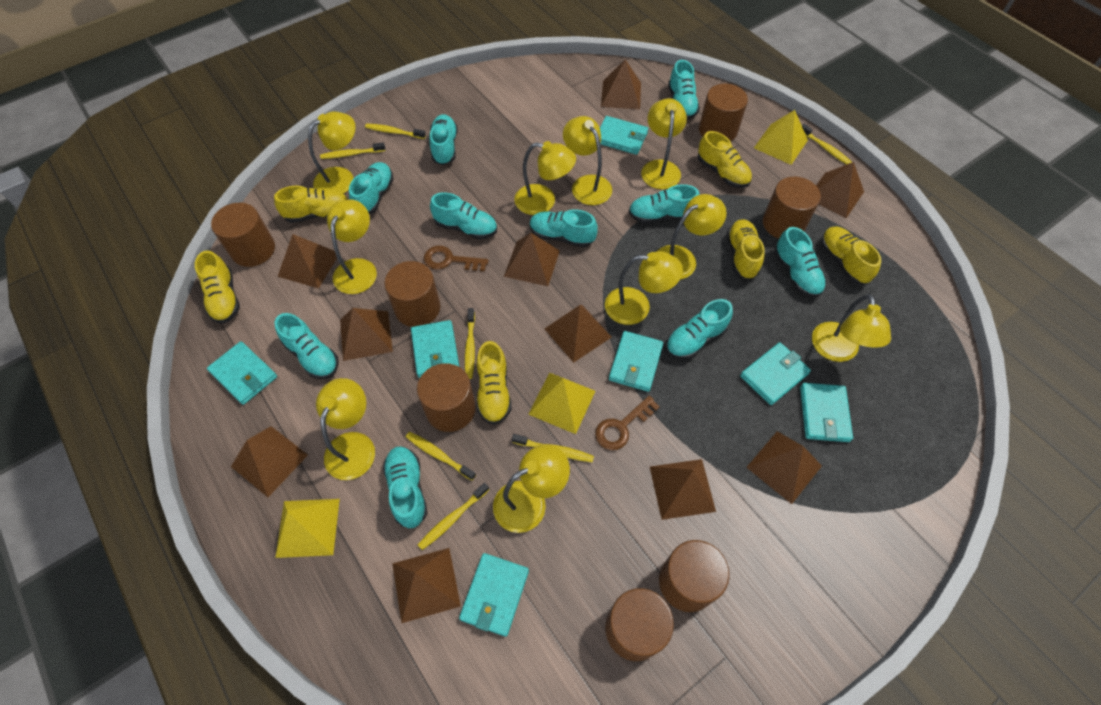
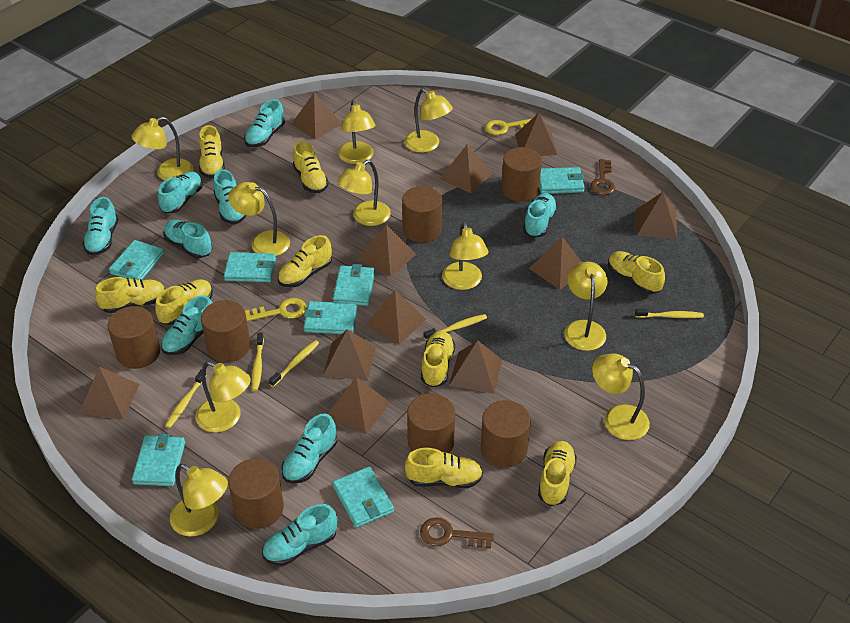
brown pyramid: 10 -> 11
turquoise shoe: 10 -> 9
yellow key: 0 -> 2
yellow pyramid: 3 -> 0
yellow shoe: 6 -> 9
yellow toothbrush: 7 -> 5

